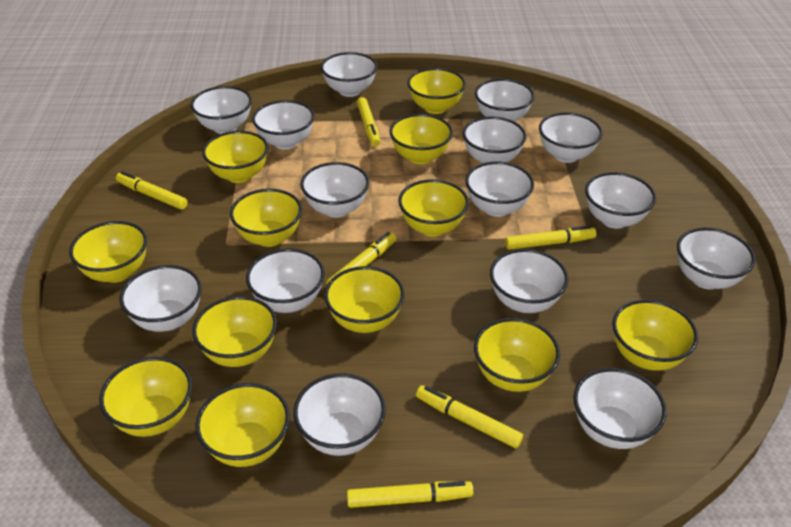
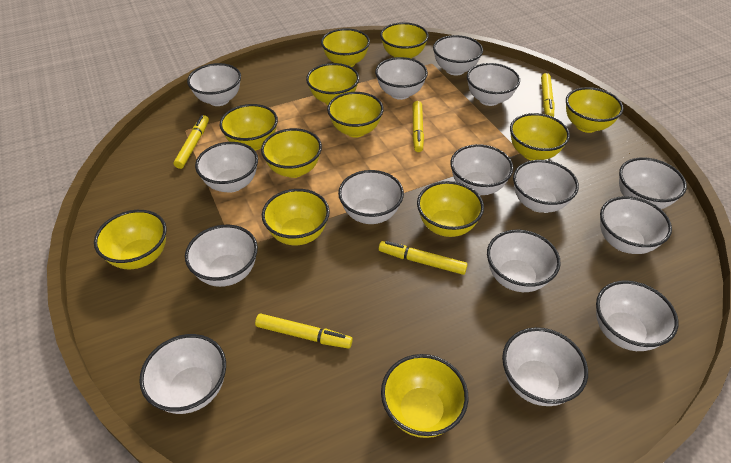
yellow marker: 6 -> 5

